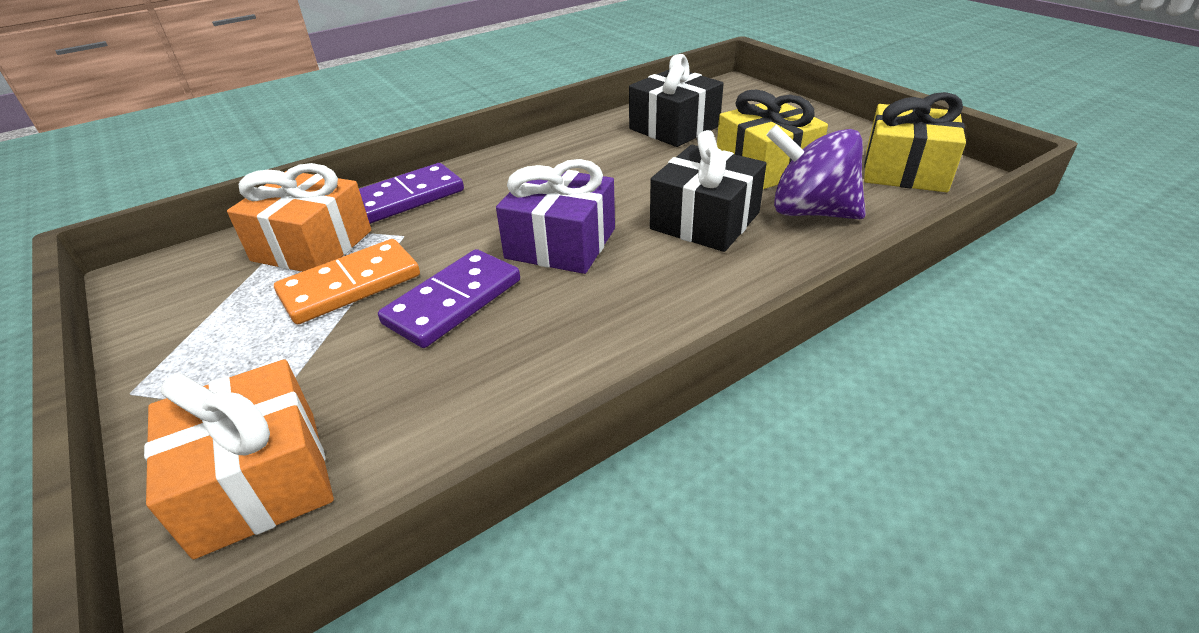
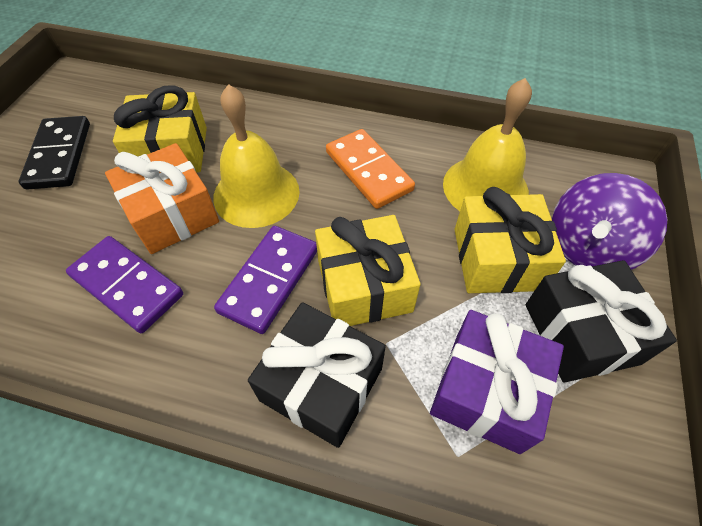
black domino: 0 -> 1
orange gift: 2 -> 1
yellow bell: 0 -> 2
yellow gift: 2 -> 3

